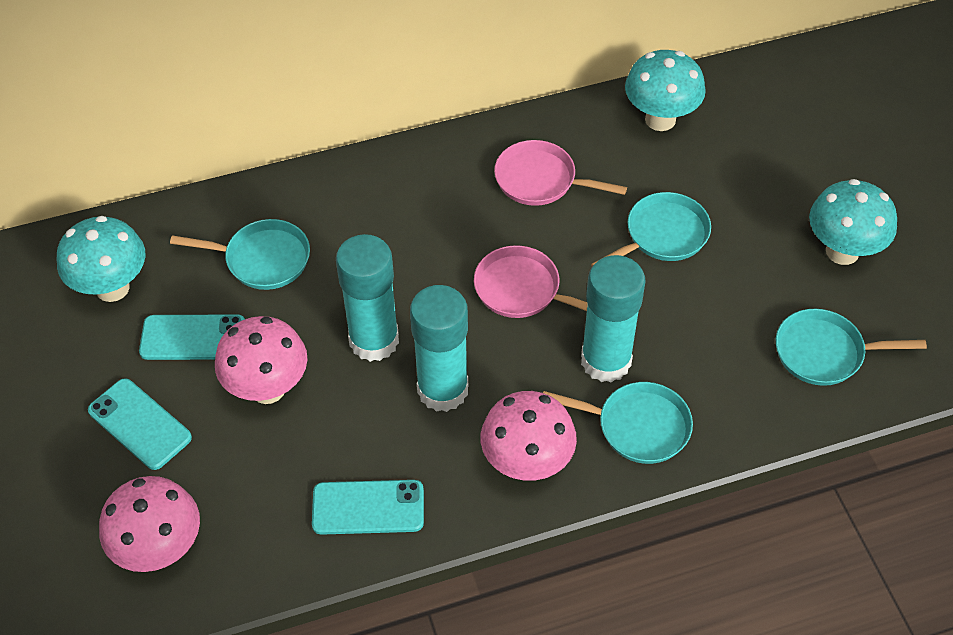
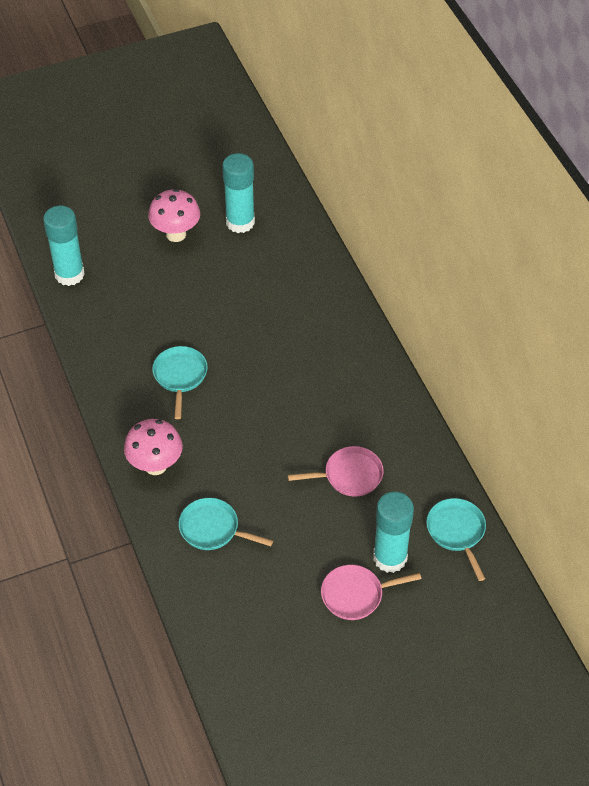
pink mushroom: 3 -> 2
turquoise mushroom: 3 -> 0
turquoise pan: 4 -> 3
turquoise phone: 3 -> 0

